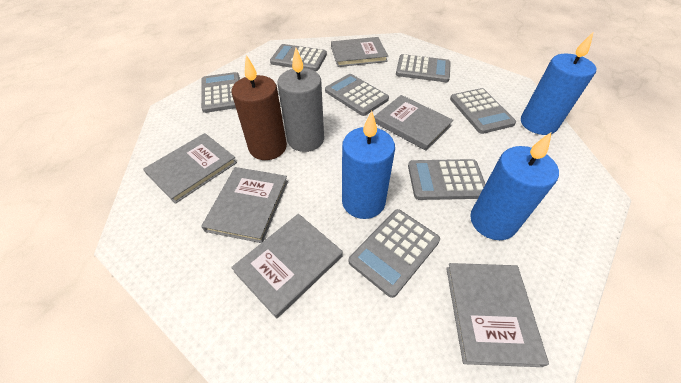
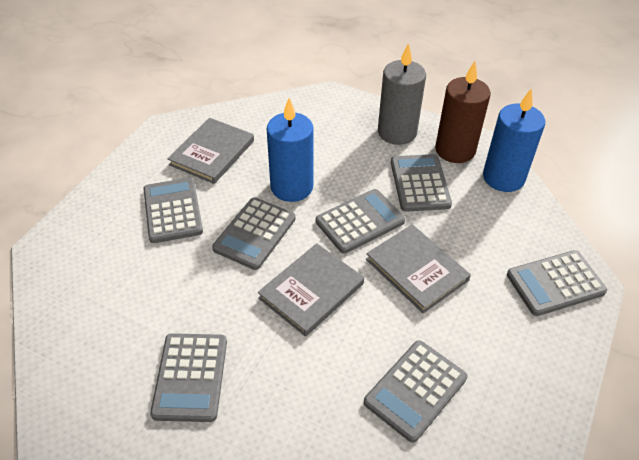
blue candle: 3 -> 2
grey book: 6 -> 3

